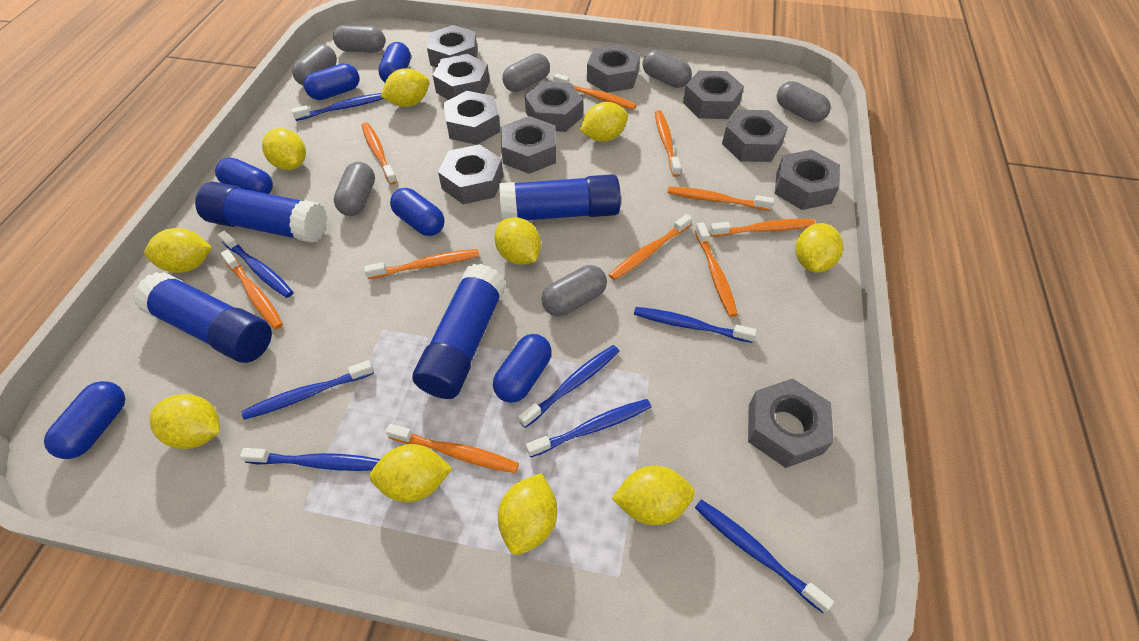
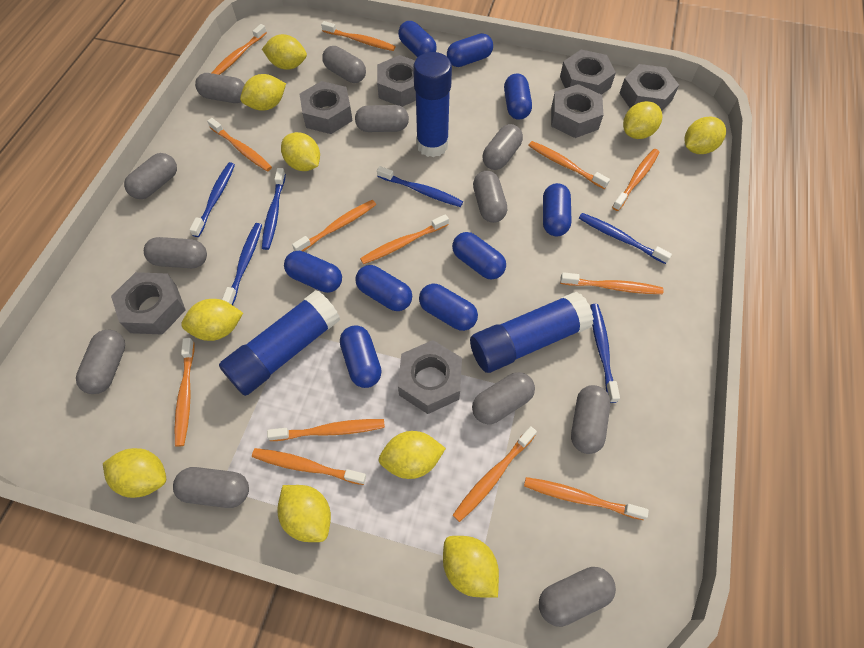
blue capsule: 6 -> 9
blue glue stick: 4 -> 3
blue toothbrush: 8 -> 6
grey capsule: 7 -> 12
grey nut: 11 -> 7
orange toothbrush: 10 -> 13

